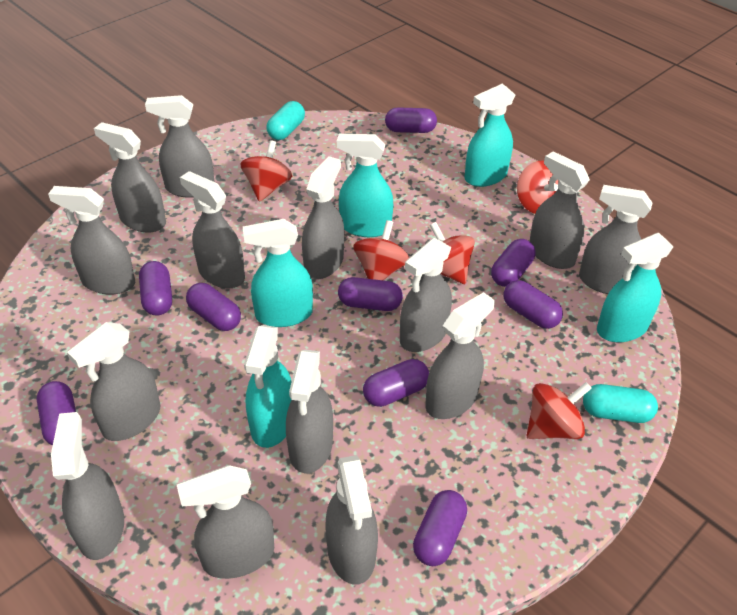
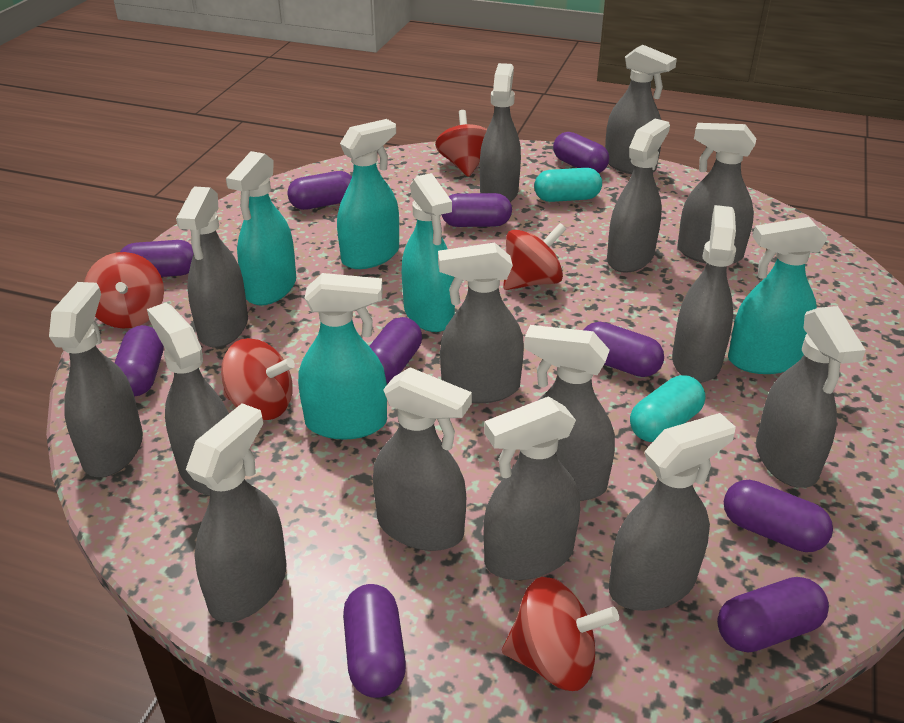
grey spray bottle: 14 -> 15
purple capsule: 9 -> 10

